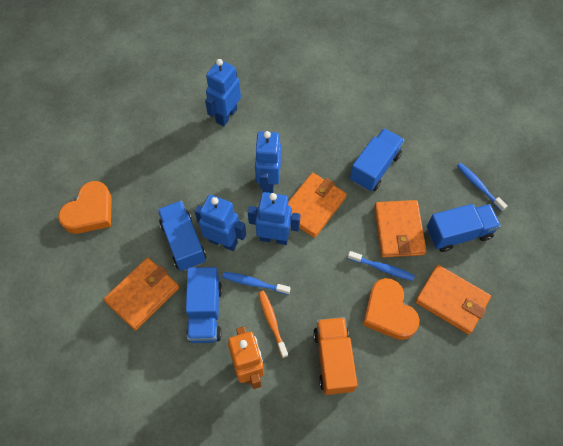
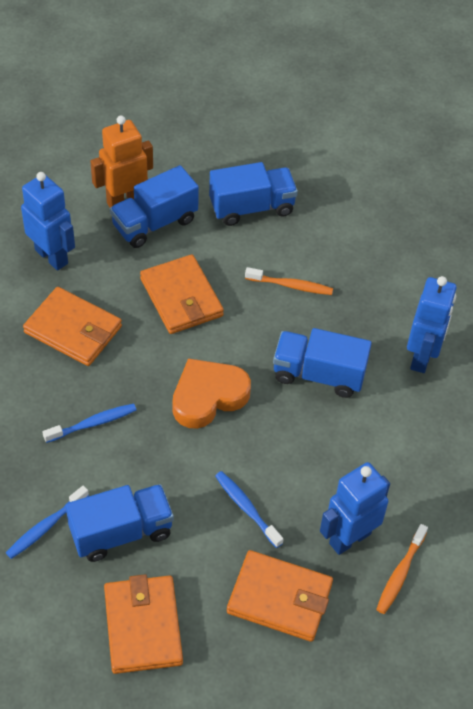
blue robot: 4 -> 3
orange heart: 2 -> 1
orange toothbrush: 1 -> 2
orange truck: 1 -> 0

